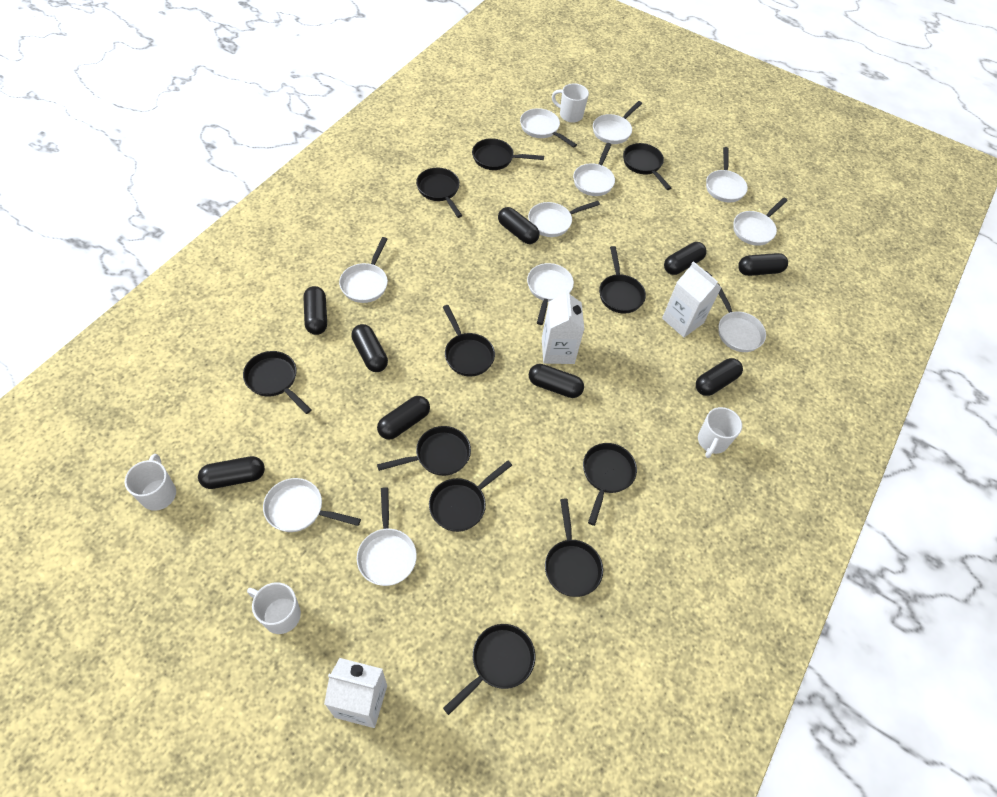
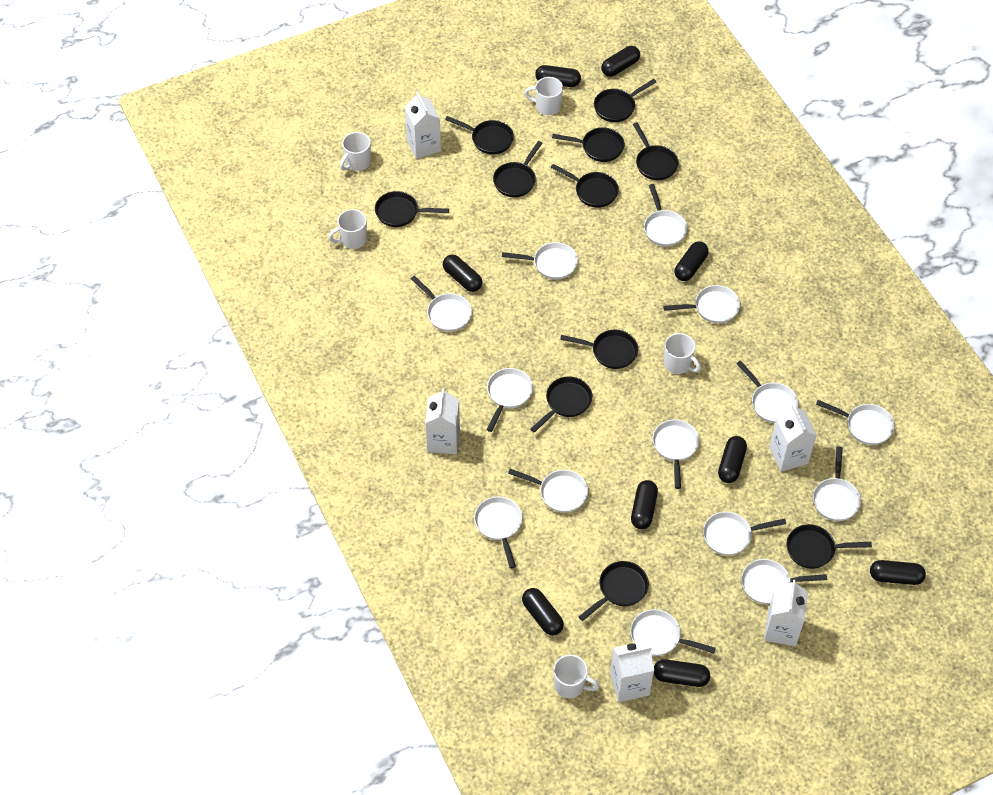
white carton: 3 -> 5
white mug: 4 -> 5
white pan: 11 -> 14

